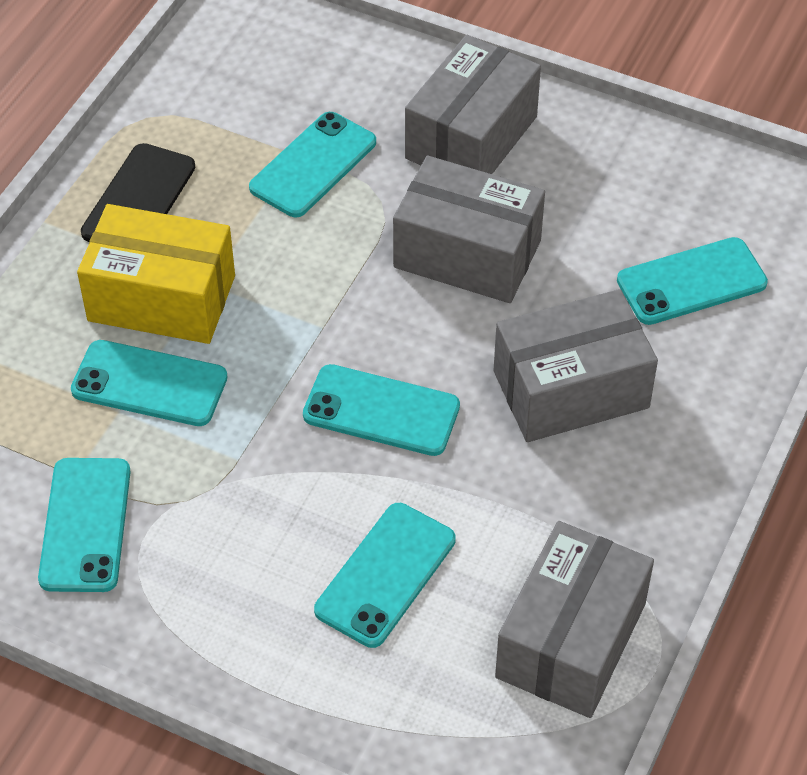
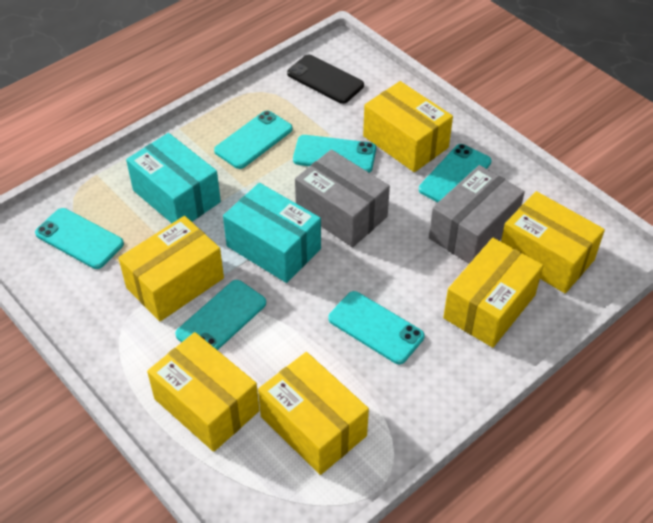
grey box: 4 -> 2
turquoise box: 0 -> 2
yellow box: 1 -> 6

